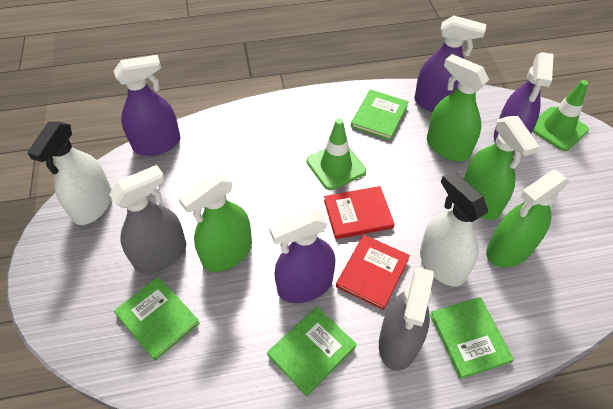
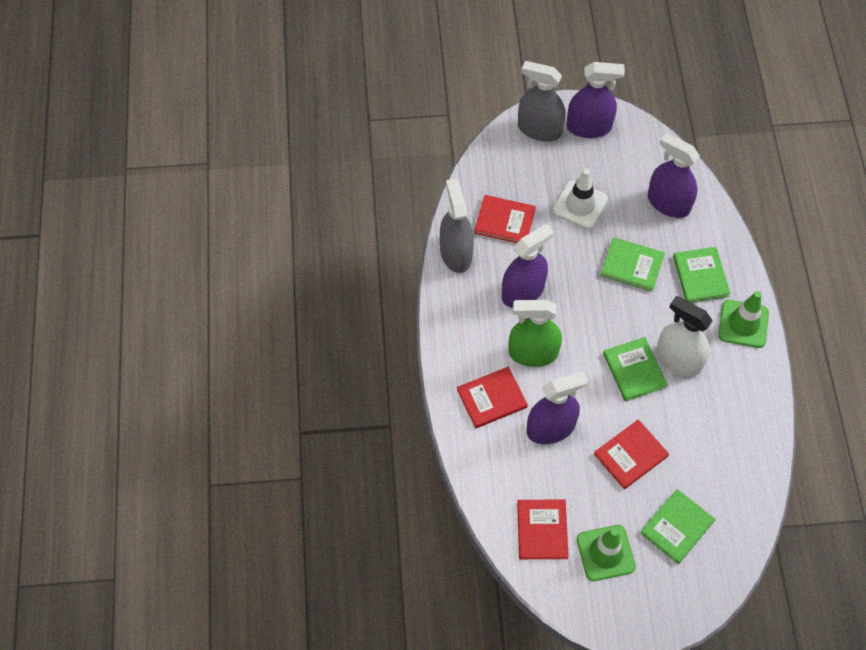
green spray bottle: 4 -> 1
red book: 2 -> 4
white spray bottle: 2 -> 1
white traffic cone: 0 -> 1

